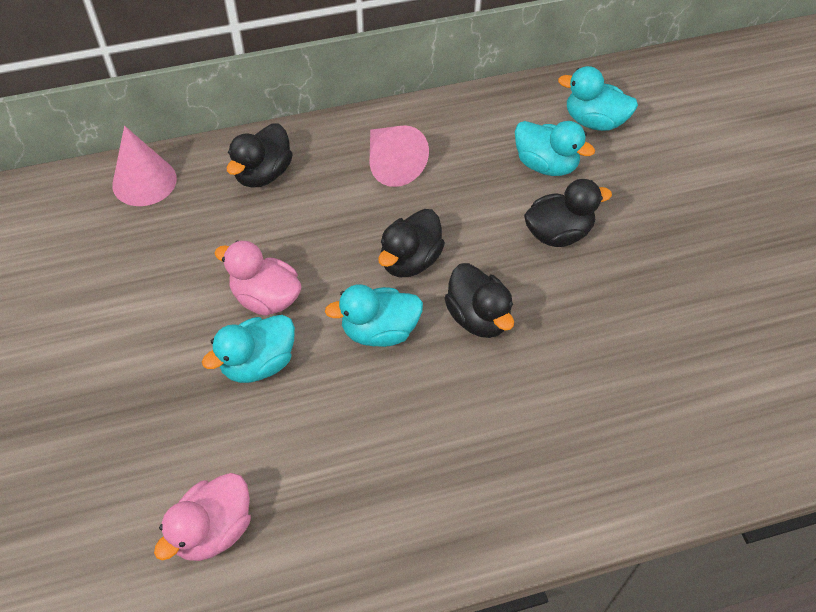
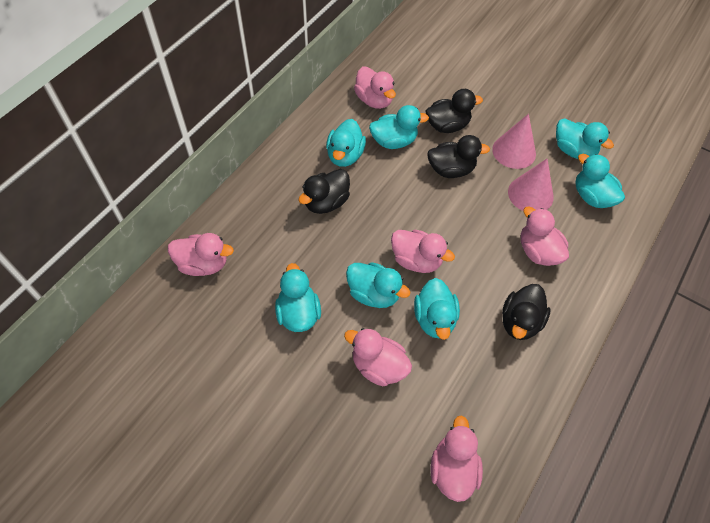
pink duck: 2 -> 6
turquoise duck: 4 -> 7

